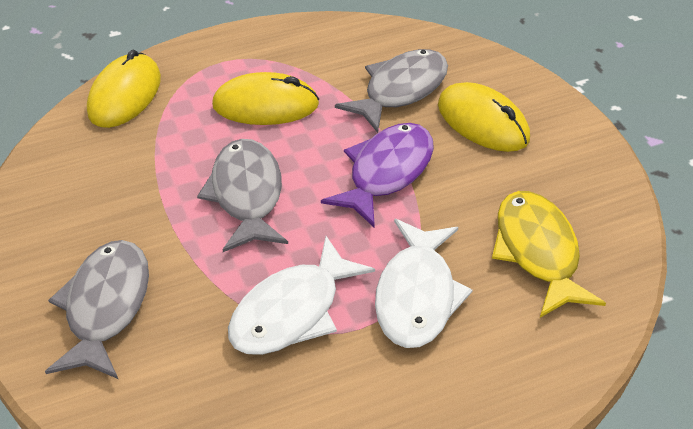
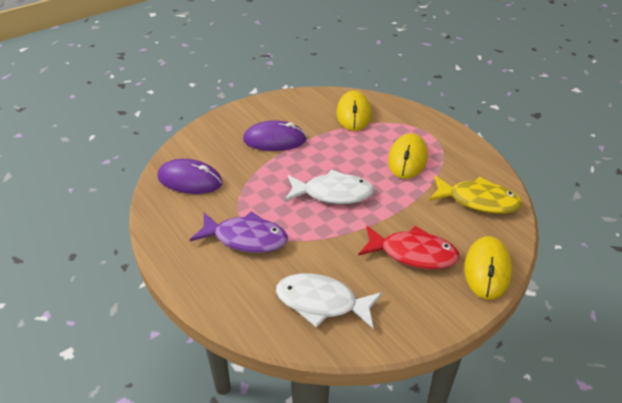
grey fish: 3 -> 0
purple mouse: 0 -> 2
red fish: 0 -> 1

